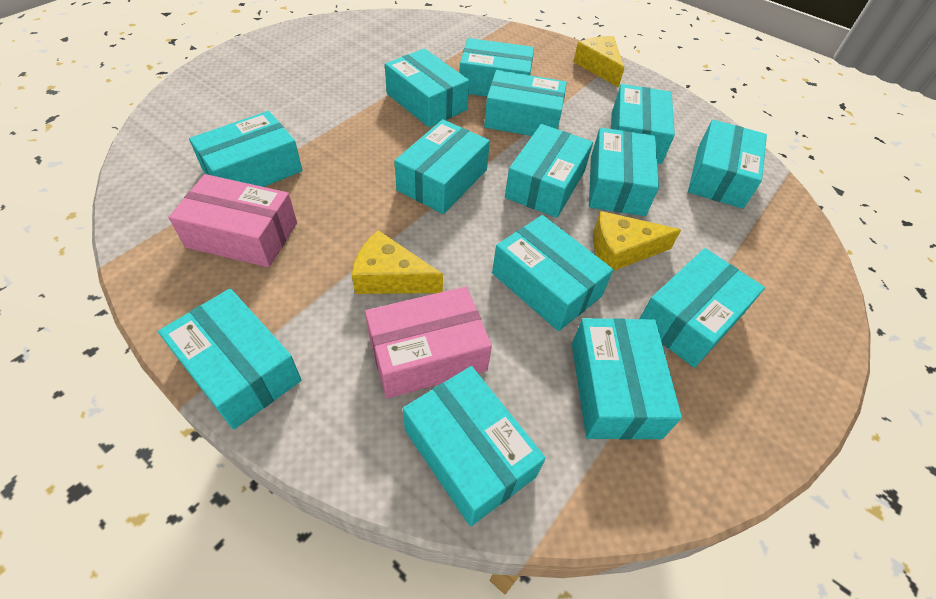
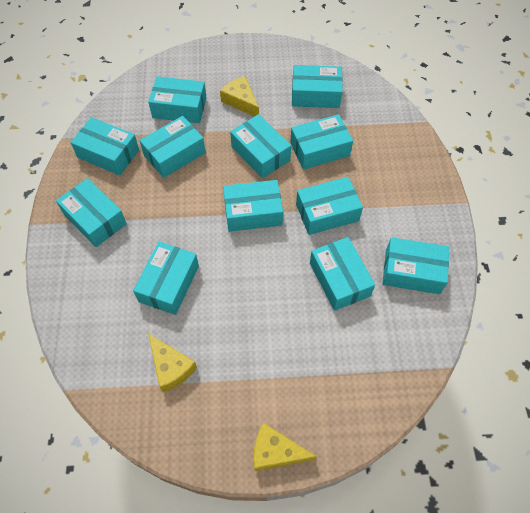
pink box: 2 -> 0
turquoise box: 14 -> 12

